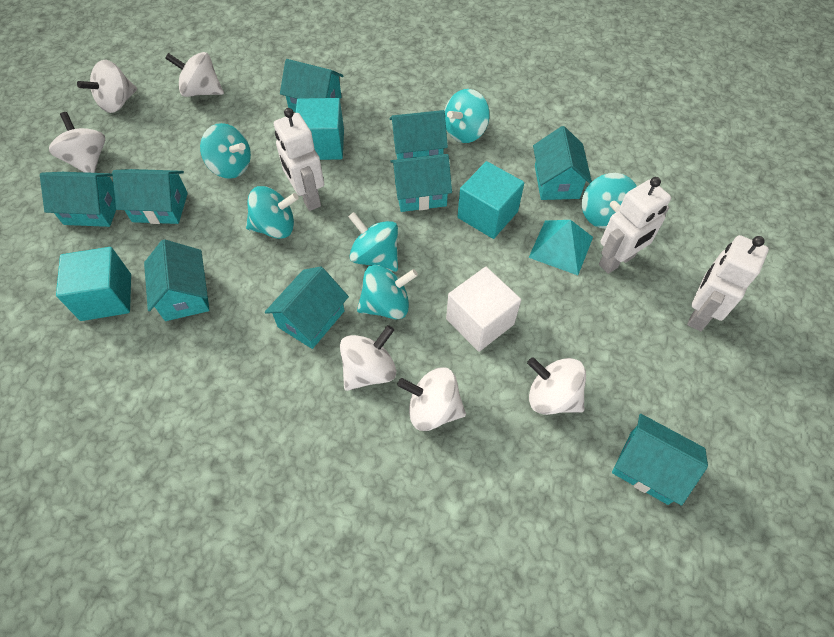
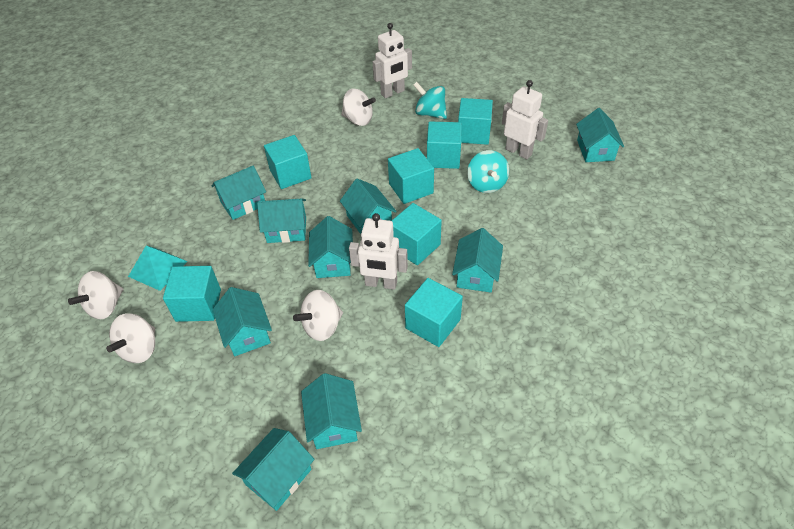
turquoise cube: 3 -> 7
turquoise spinning top: 6 -> 2
white cube: 1 -> 0
white spinning top: 6 -> 4

